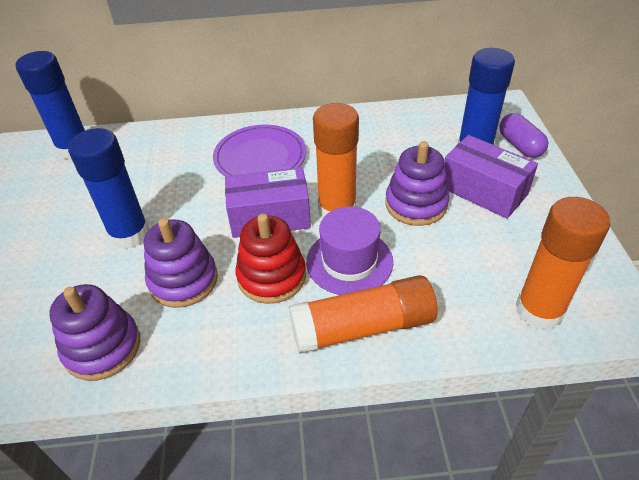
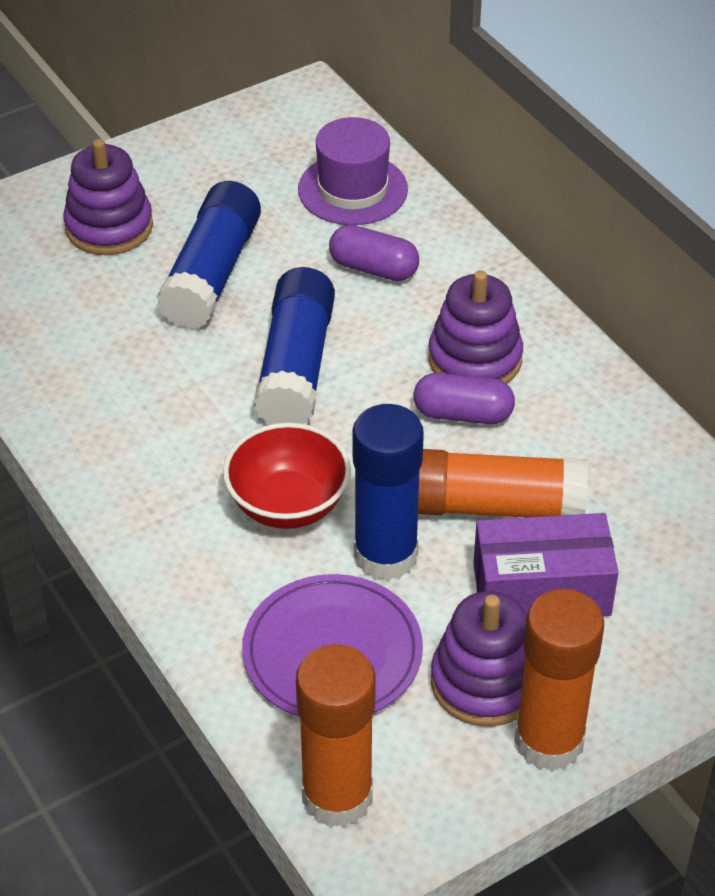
purple box: 2 -> 1
purple capsule: 1 -> 2
red bowl: 0 -> 1
red stacking toy: 1 -> 0

